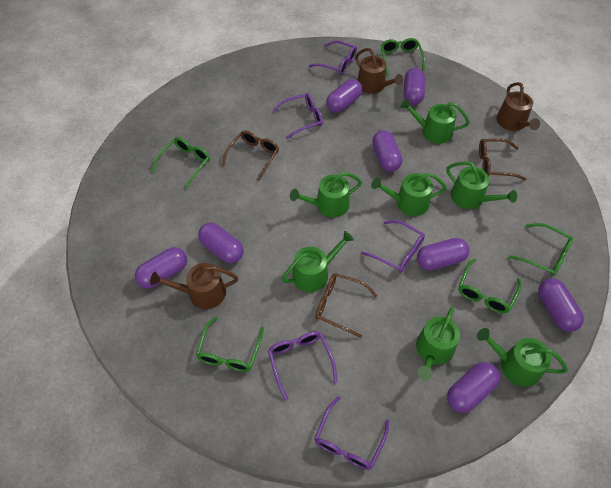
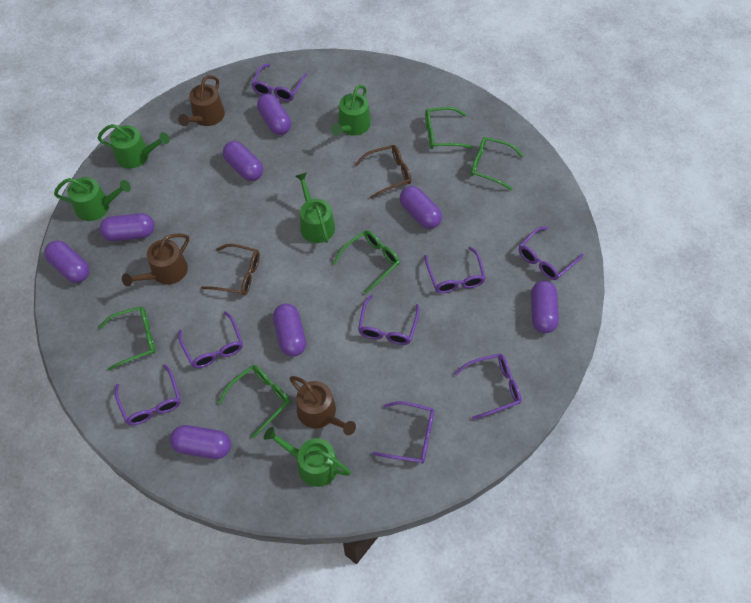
brown glasses: 3 -> 2
green watering can: 7 -> 5
purple glasses: 5 -> 8

